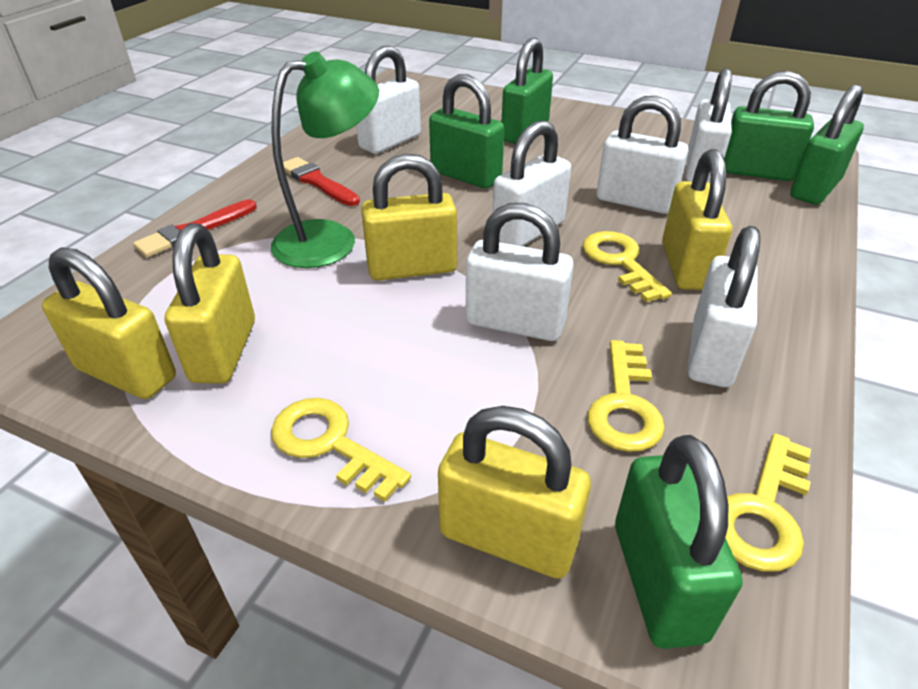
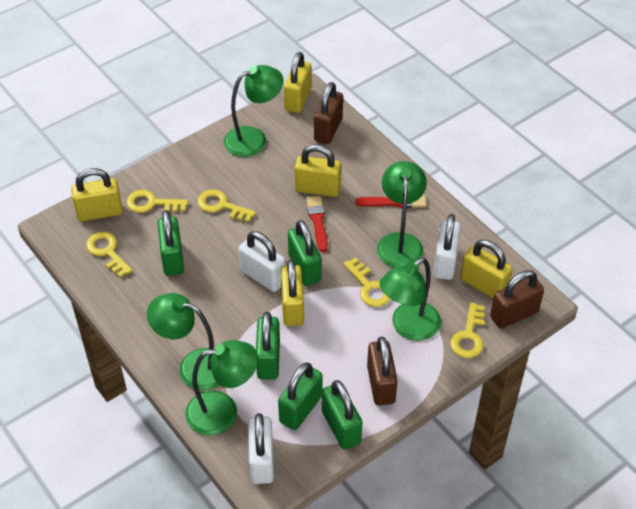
brown padlock: 0 -> 3
green lamp: 1 -> 5
white padlock: 6 -> 3
yellow key: 4 -> 5

